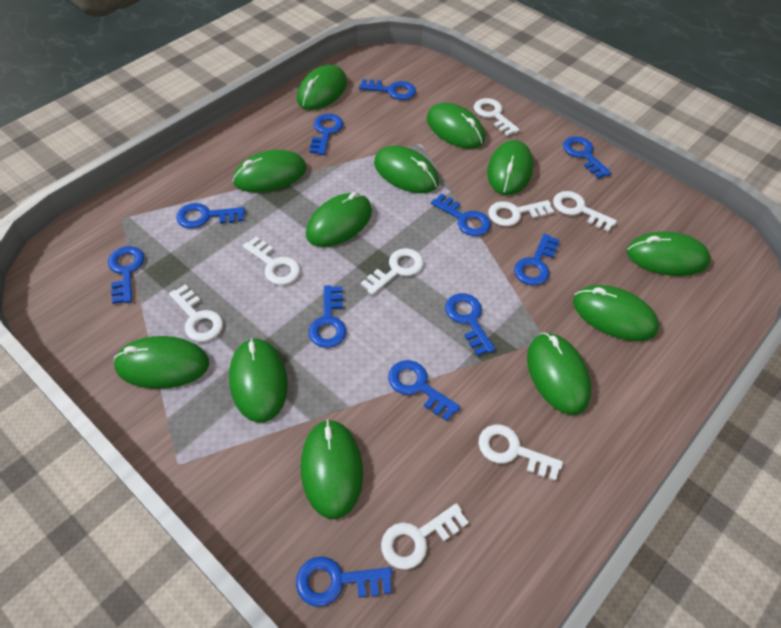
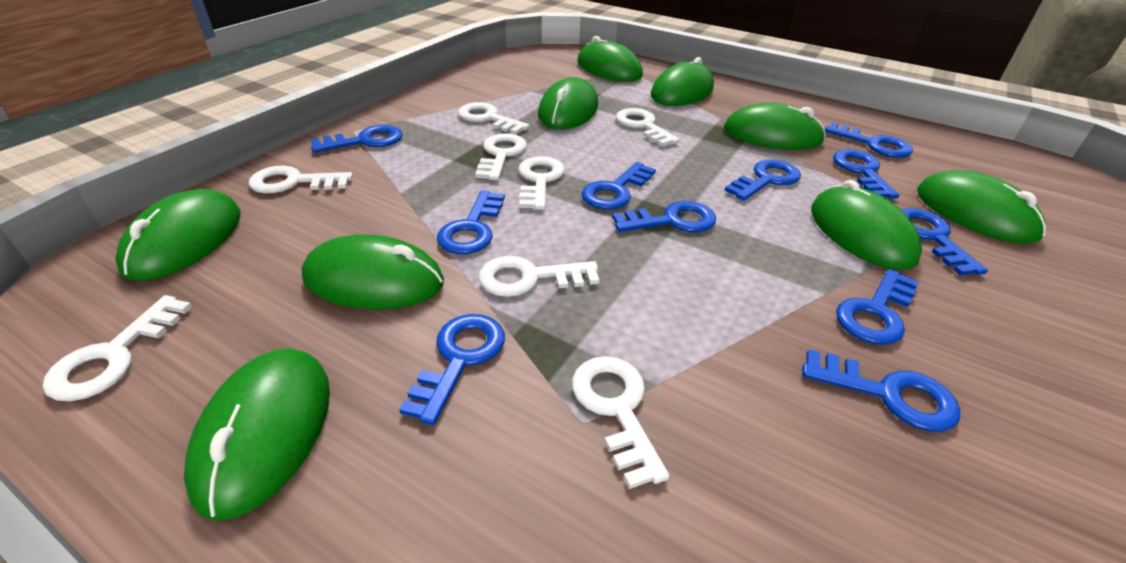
green mouse: 12 -> 9

